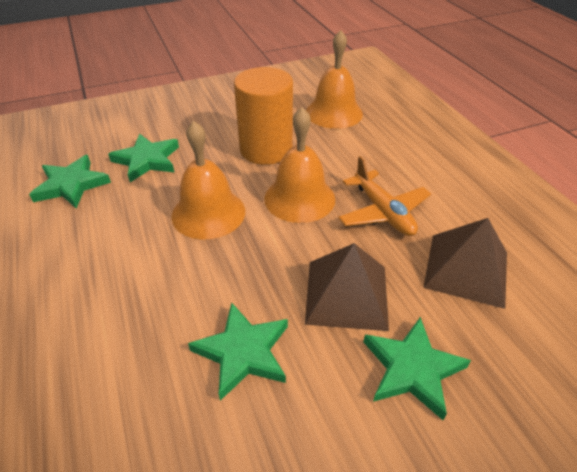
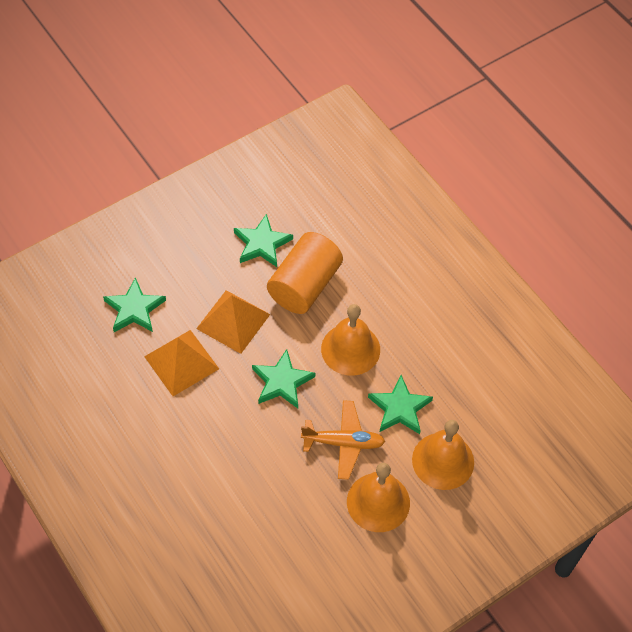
brown pyramid: 2 -> 0
orange pyramid: 0 -> 2

